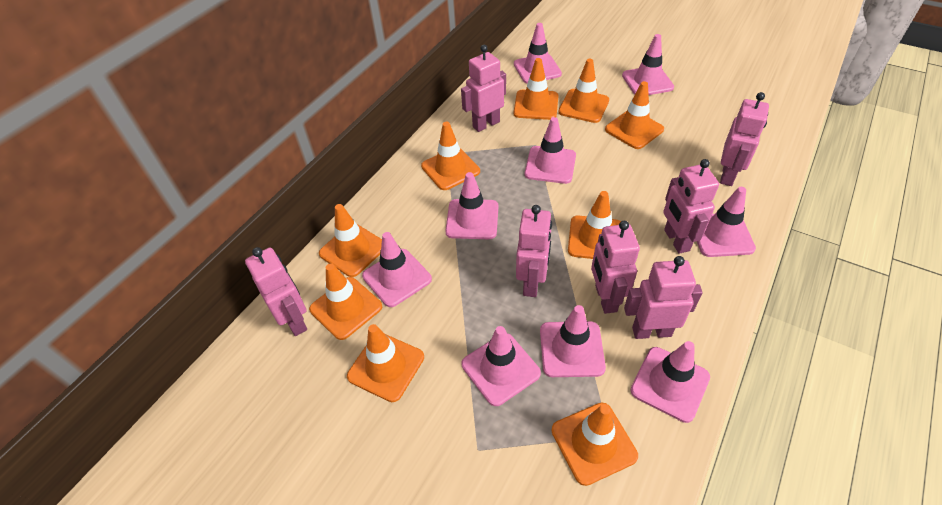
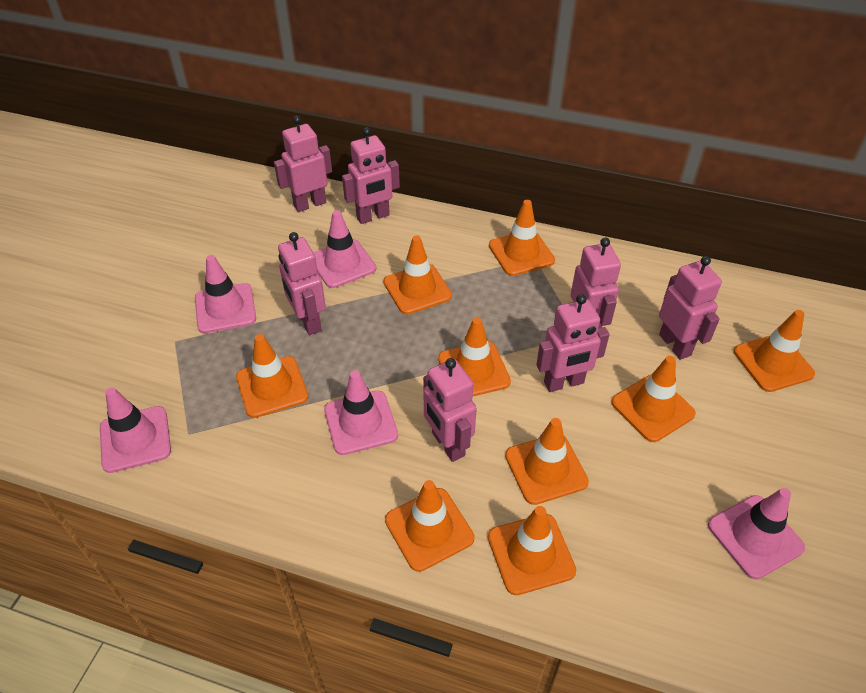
pink traffic cone: 9 -> 5

